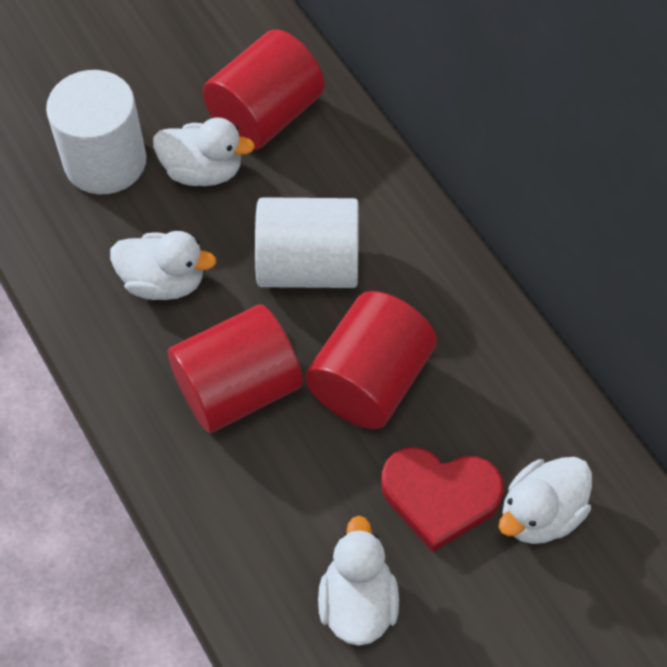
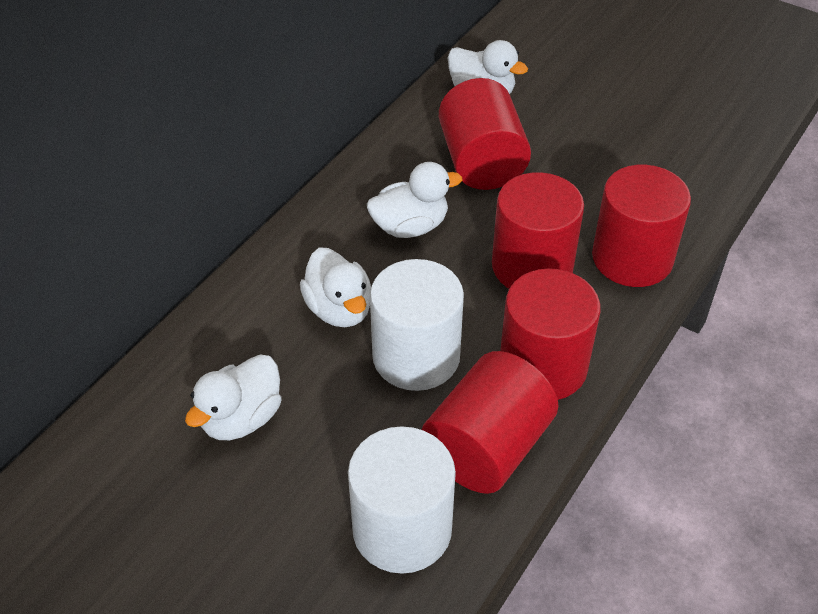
red cylinder: 3 -> 5
red heart: 1 -> 0

